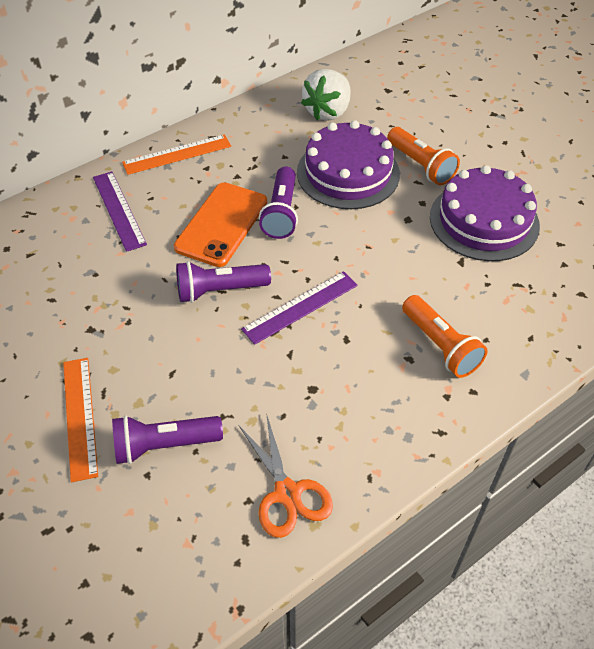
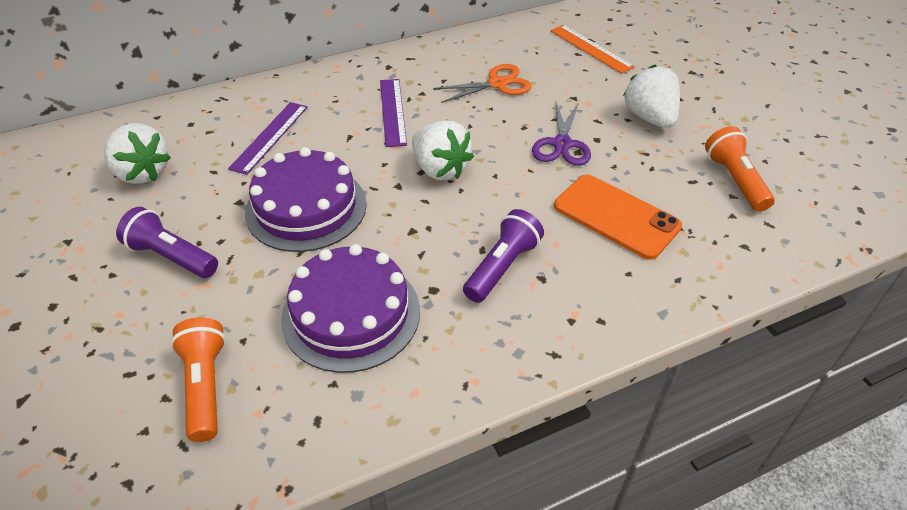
orange ruler: 2 -> 1
purple flashlight: 3 -> 2
purple scissors: 0 -> 1
white strawberry: 1 -> 3

